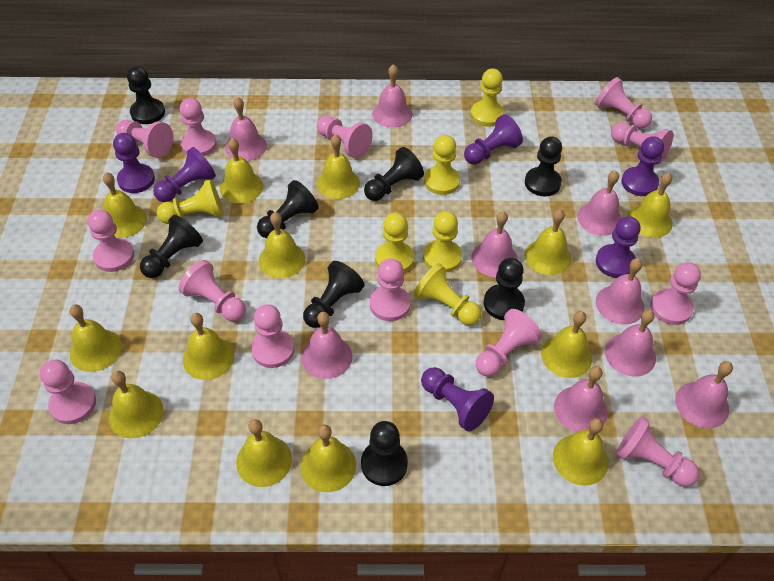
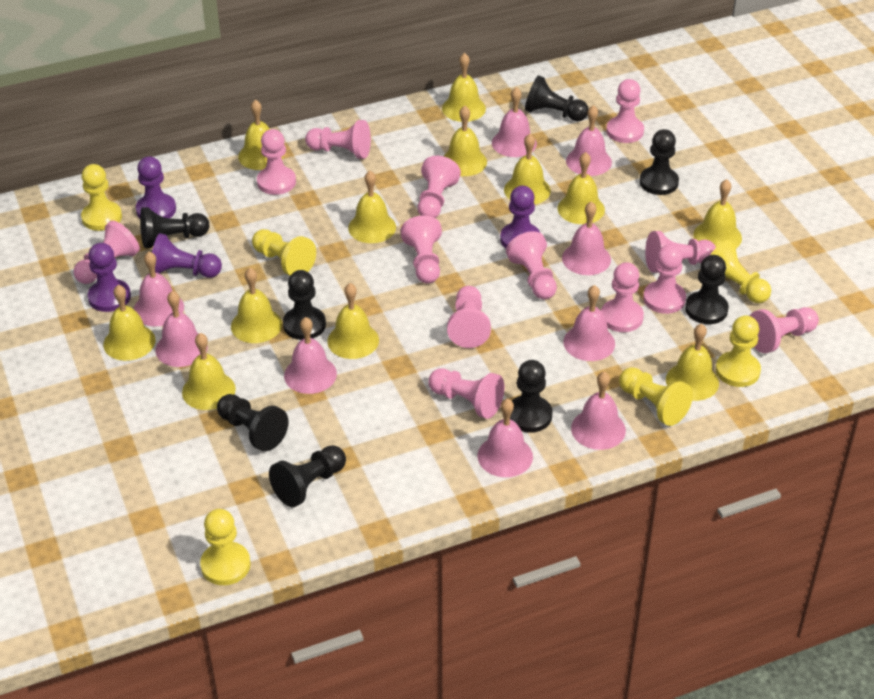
purple pawn: 6 -> 4
yellow bell: 13 -> 12

